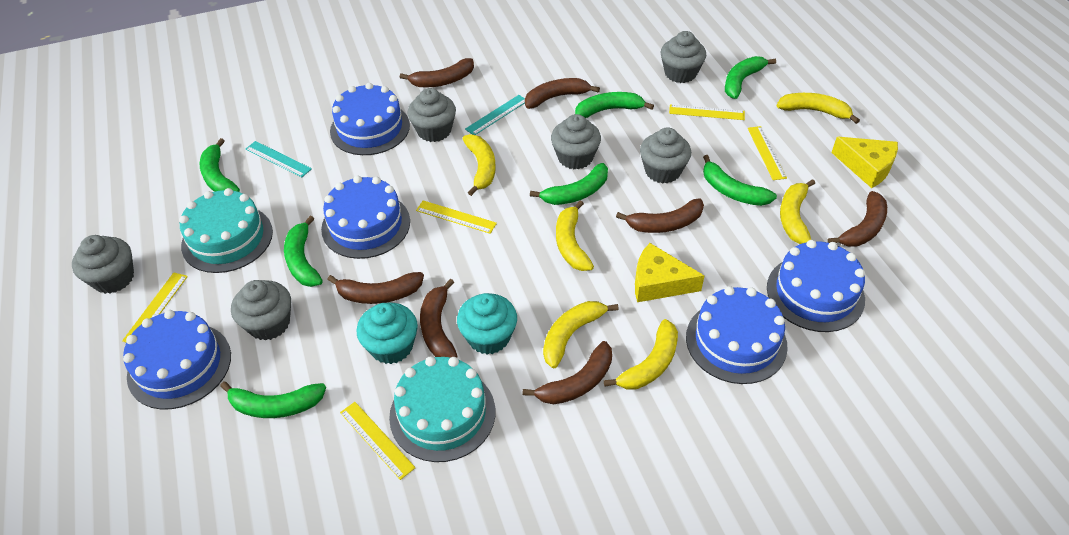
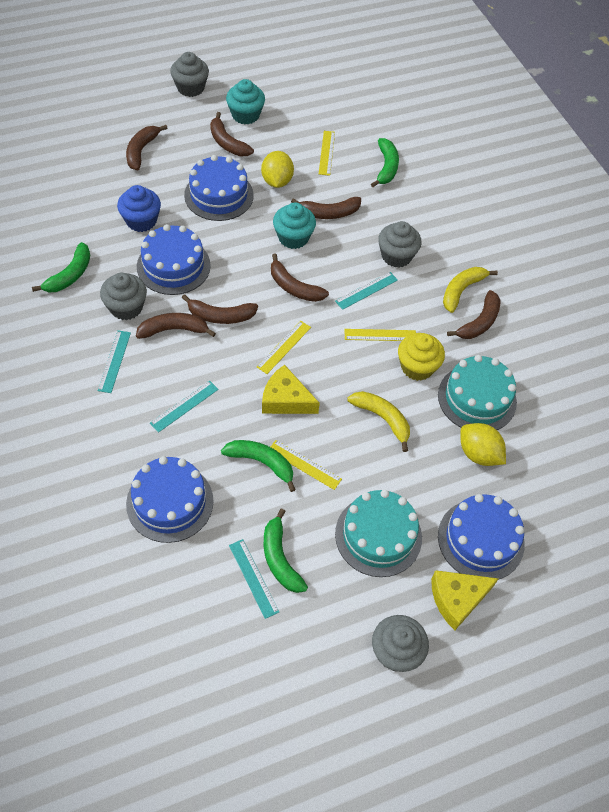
blue cake: 5 -> 4
blue cupcake: 0 -> 1
green banana: 7 -> 4
grey cupcake: 6 -> 4
turquoise ruler: 2 -> 4
yellow banana: 6 -> 2
yellow cupcake: 0 -> 1
yellow lemon: 0 -> 2
yellow ruler: 5 -> 4

